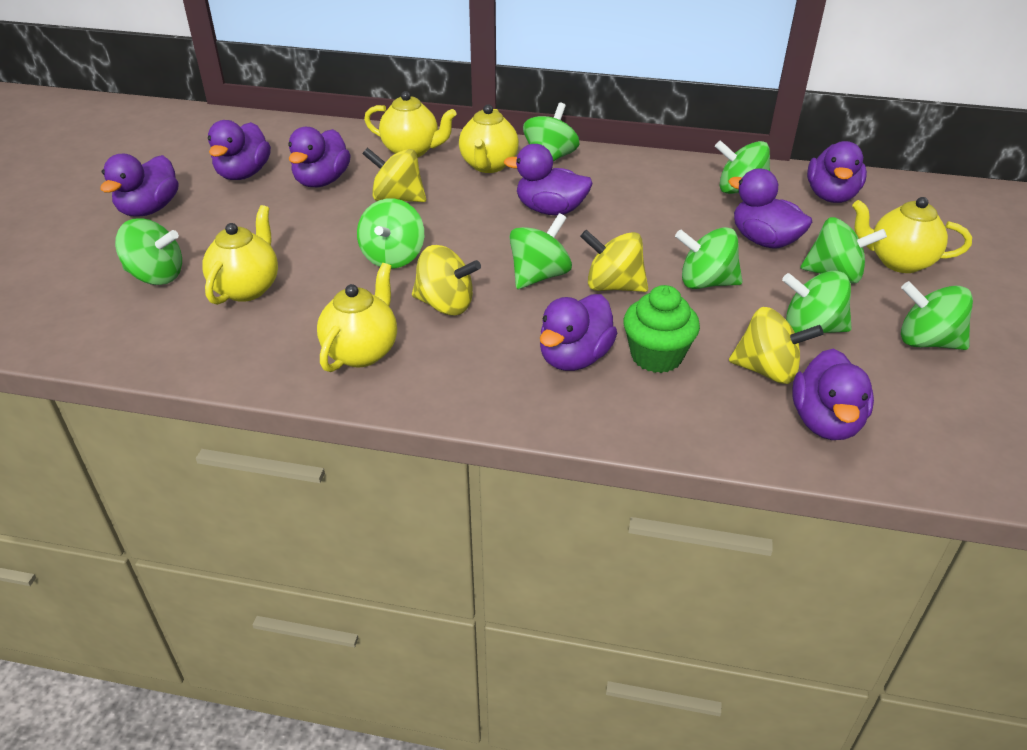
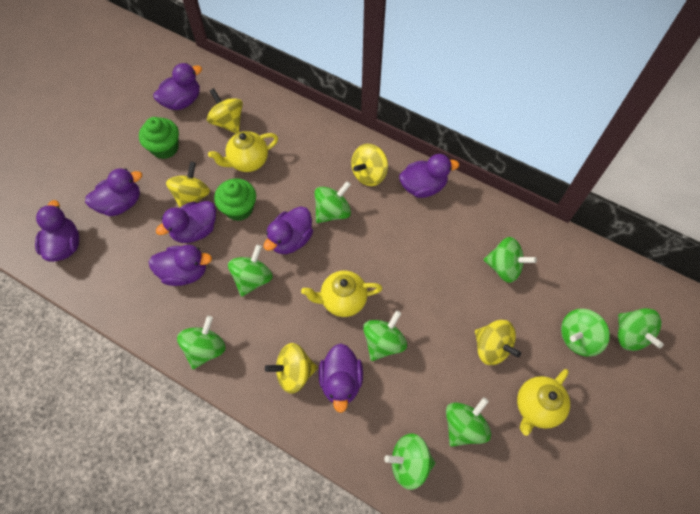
green cupcake: 1 -> 2
yellow spinning top: 4 -> 5
yellow teapot: 5 -> 3

